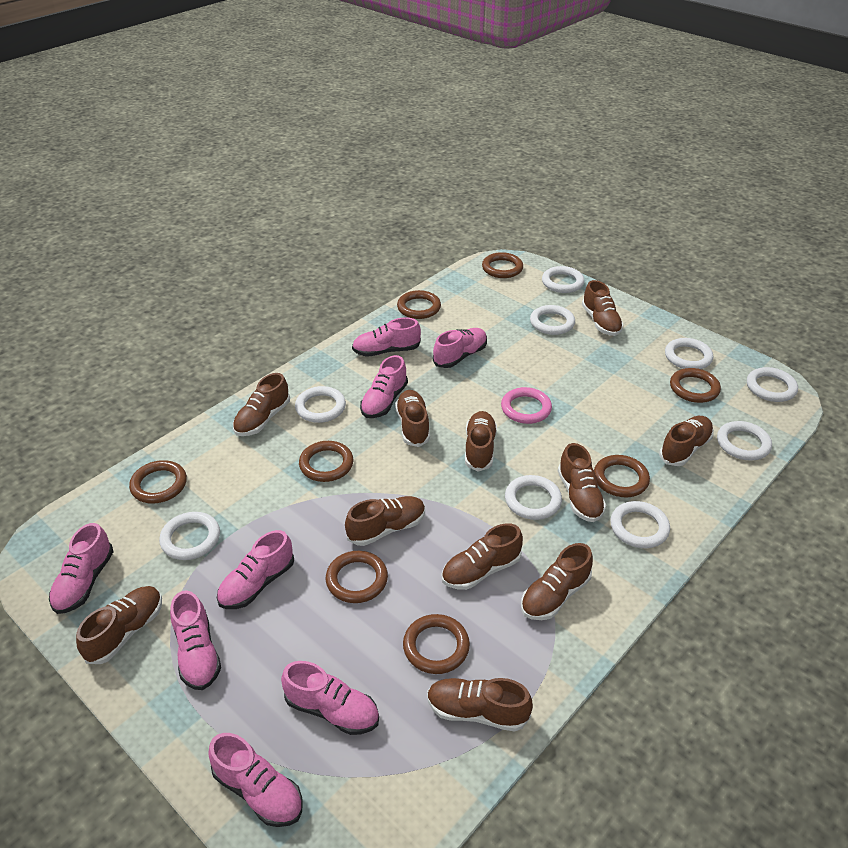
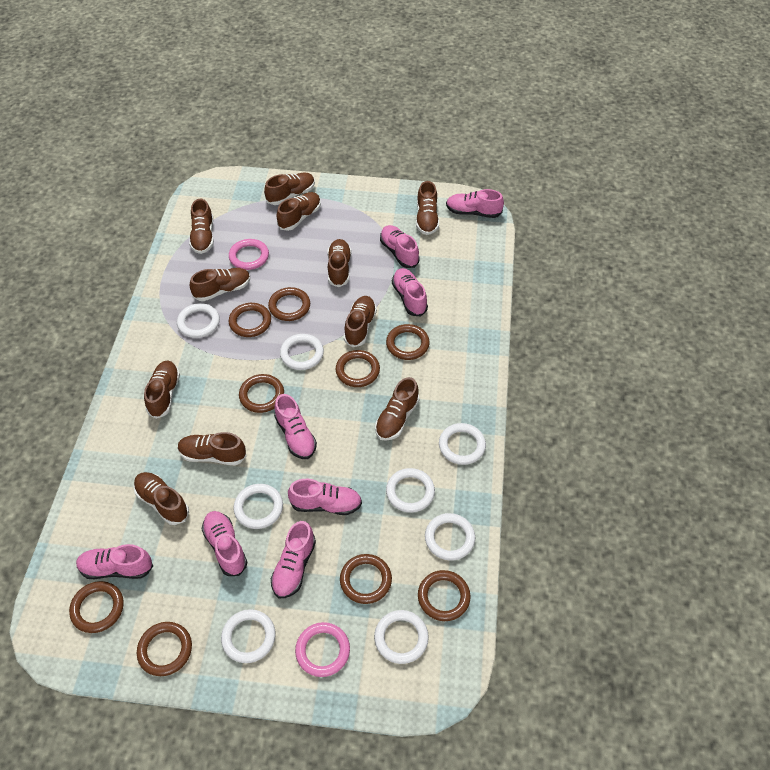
brown ring: 8 -> 9
pink ring: 1 -> 2
white ring: 9 -> 8

